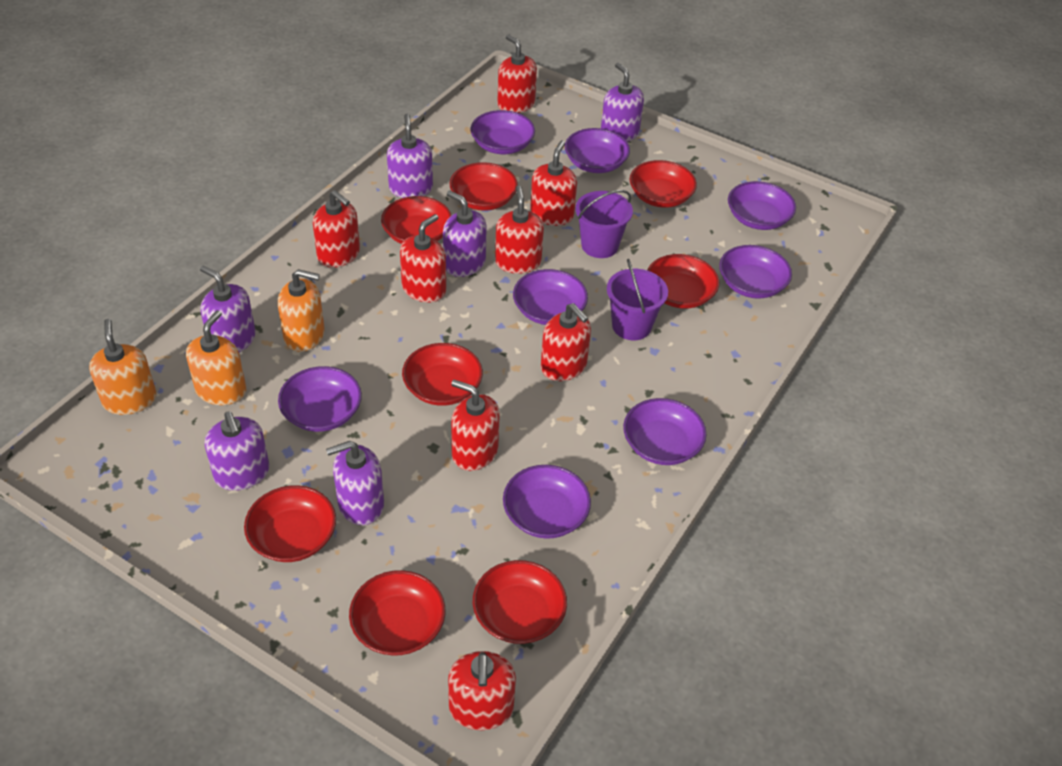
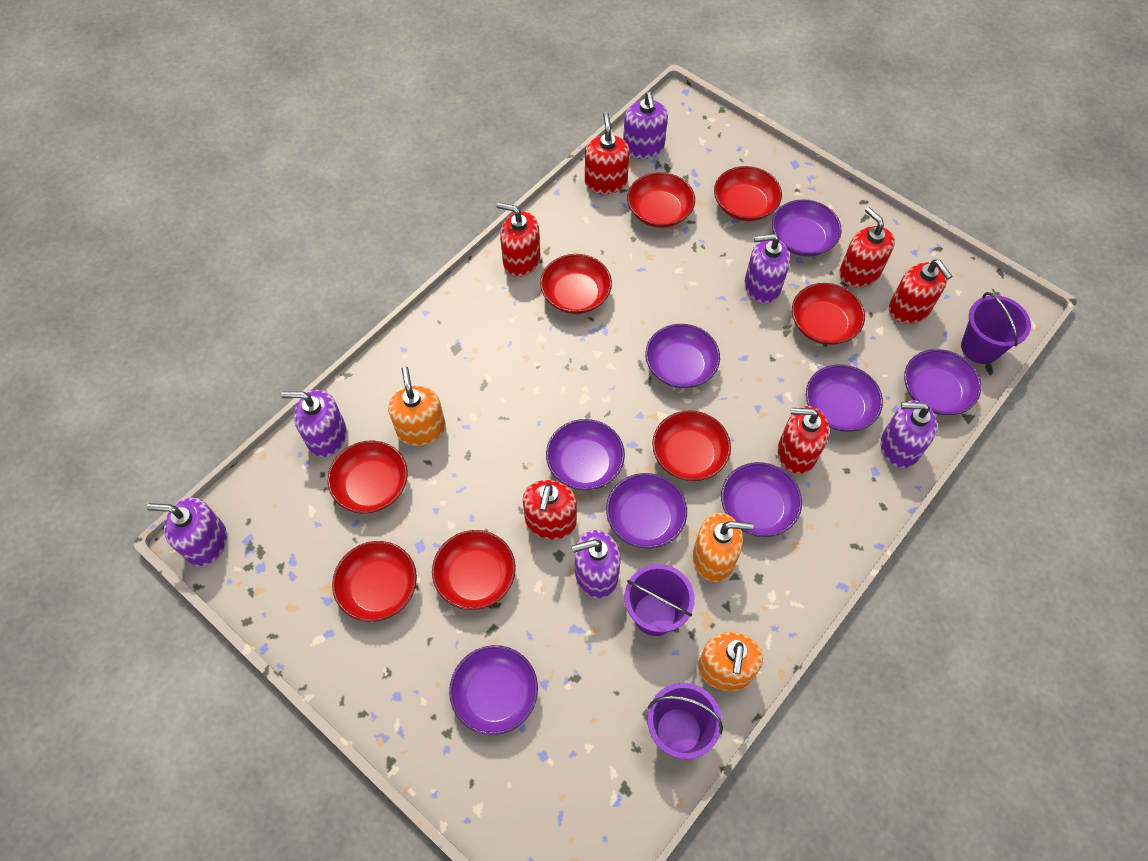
purple bucket: 2 -> 3
red soap dispenser: 8 -> 6

